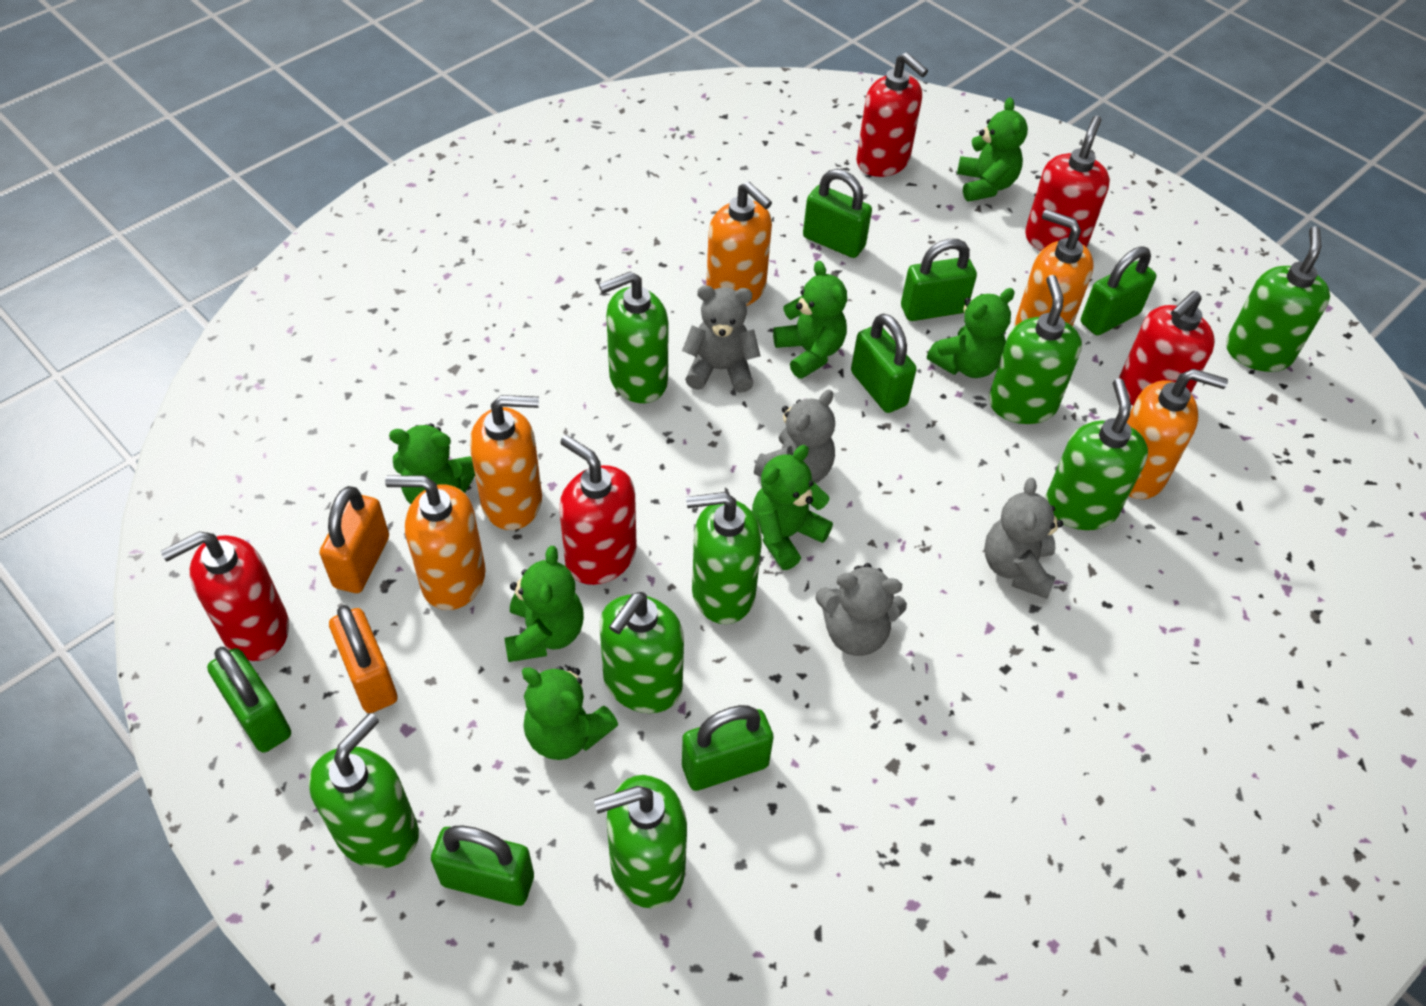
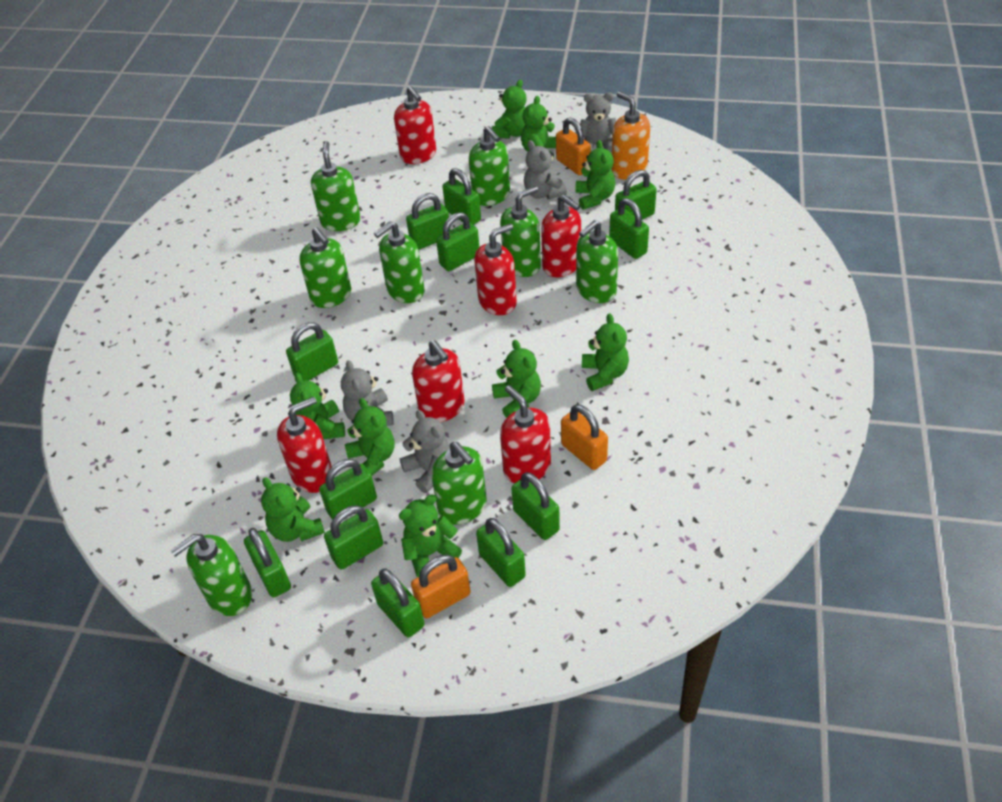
green padlock: 7 -> 12
green teddy bear: 7 -> 9
orange padlock: 2 -> 3
orange soap dispenser: 5 -> 1
red soap dispenser: 5 -> 6

